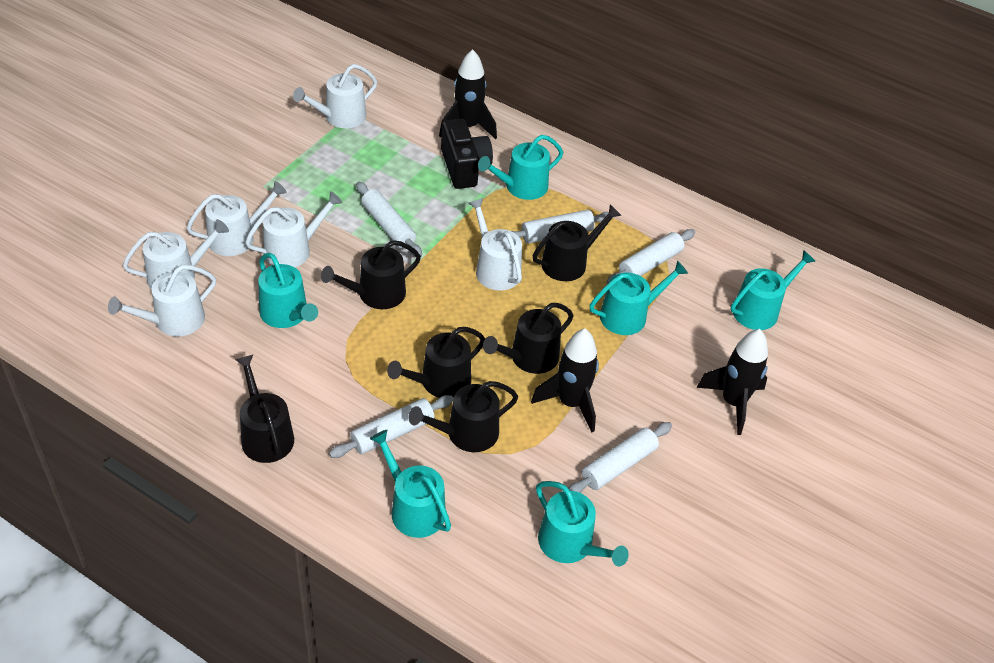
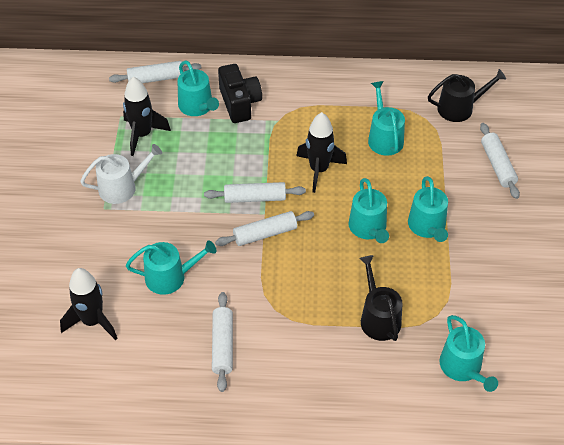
black watering can: 6 -> 2
white watering can: 6 -> 1

